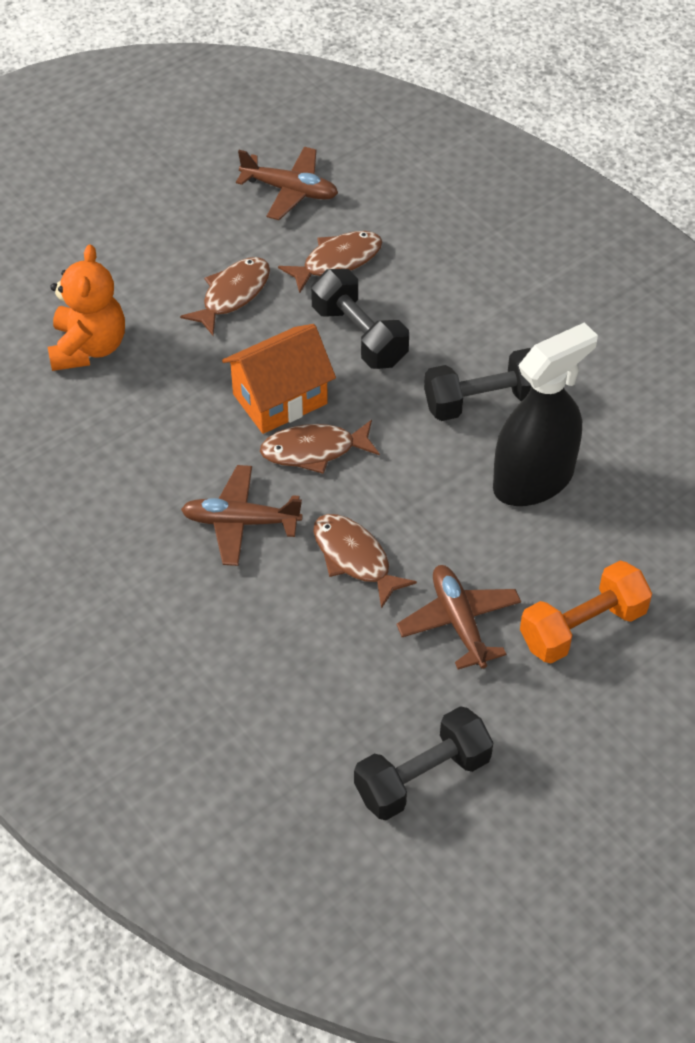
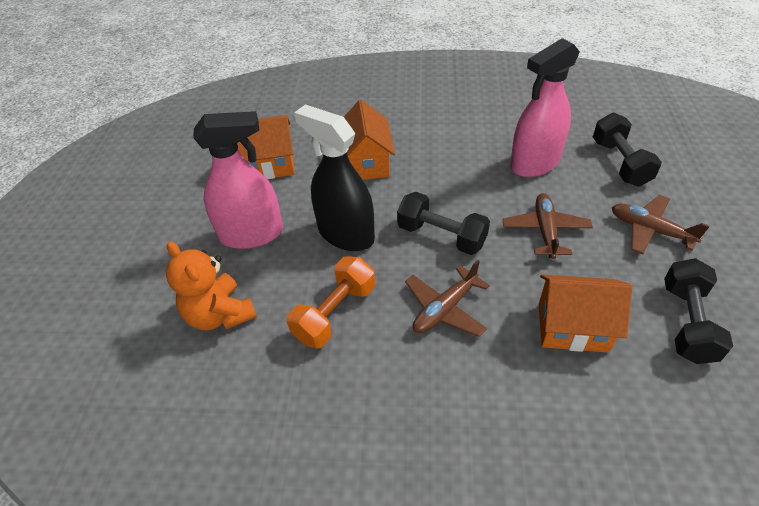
brown fish: 4 -> 0
orange house: 1 -> 3
pink spray bottle: 0 -> 2

